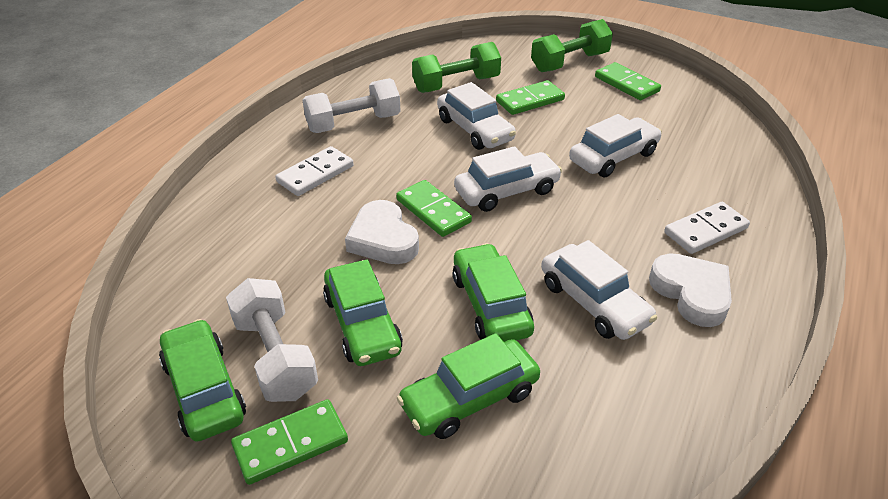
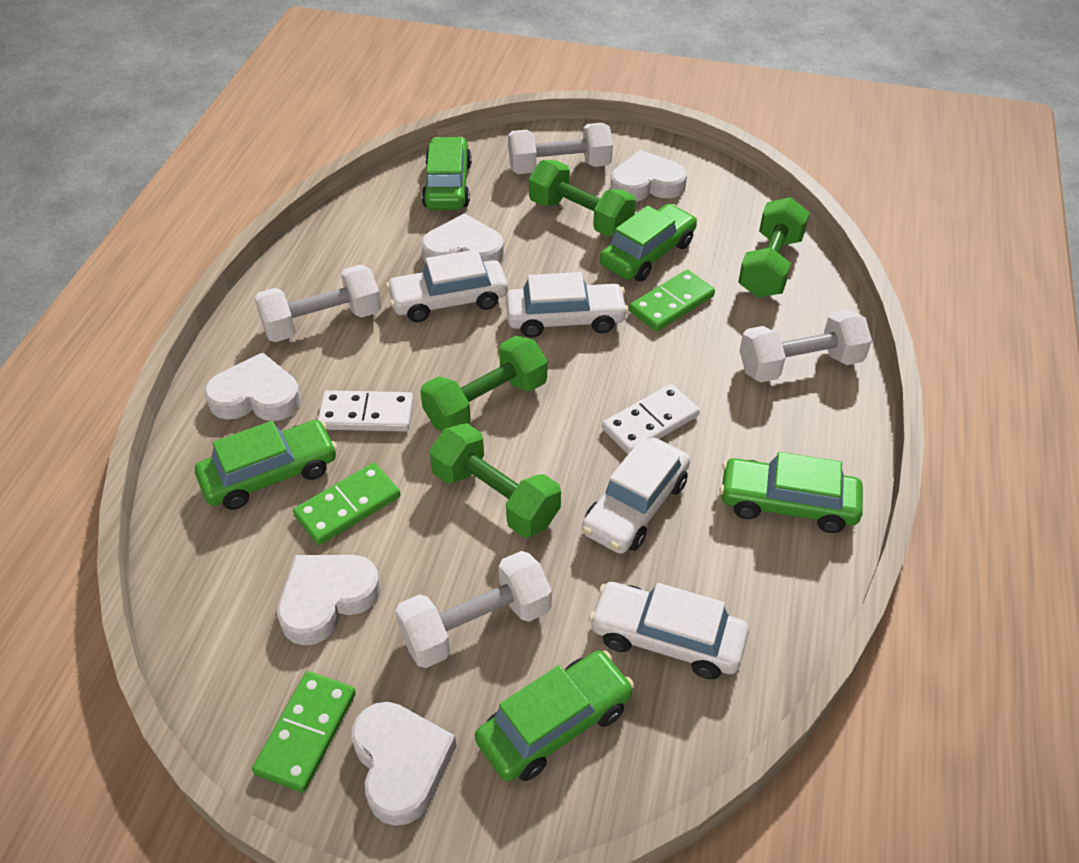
green car: 4 -> 5
green domino: 4 -> 3
green dumbbell: 2 -> 4
white dumbbell: 2 -> 4
white heart: 2 -> 5

